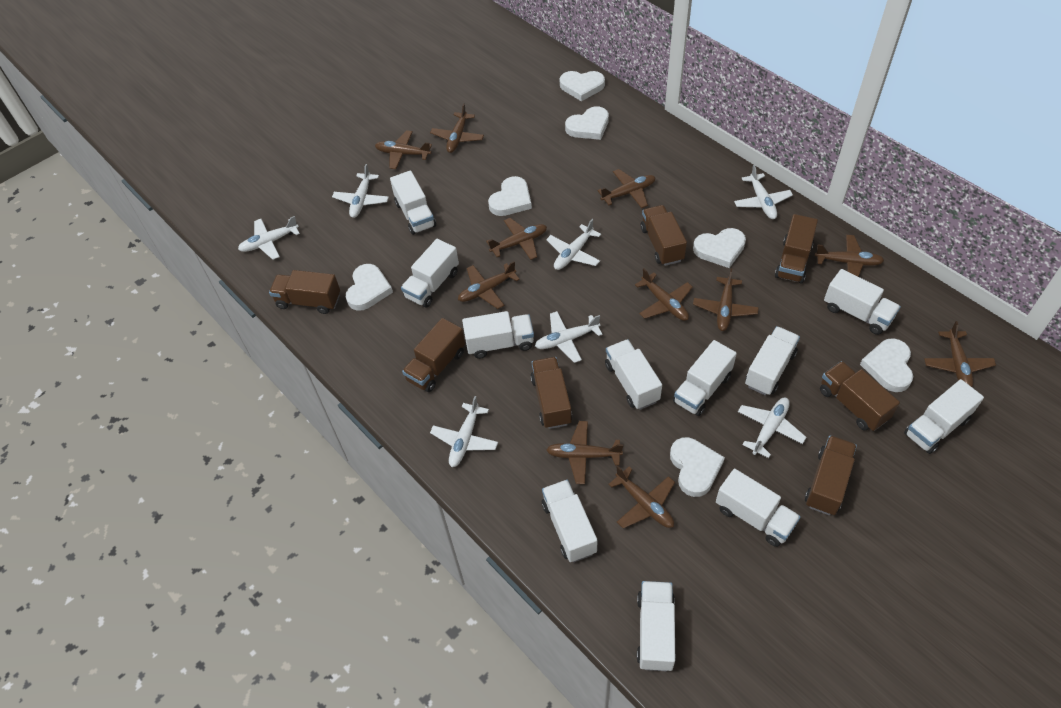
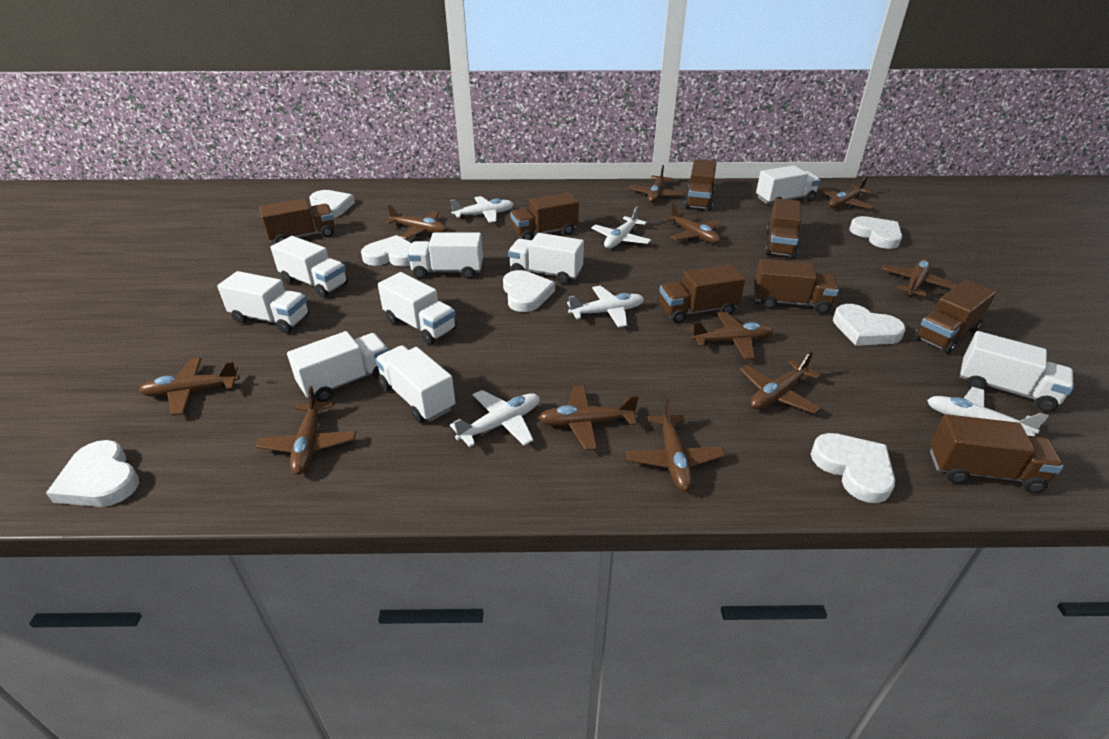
brown truck: 7 -> 8
white plane: 7 -> 5
white truck: 11 -> 9

